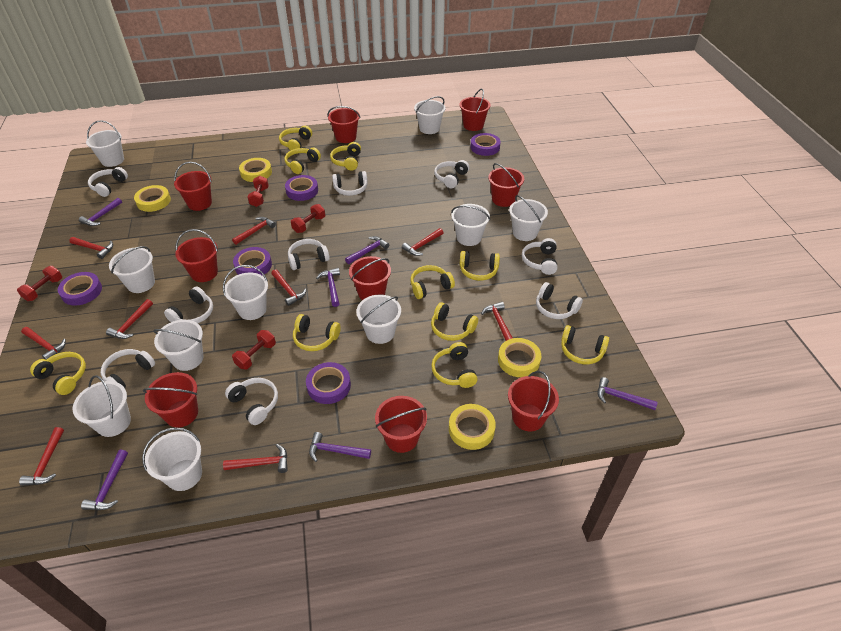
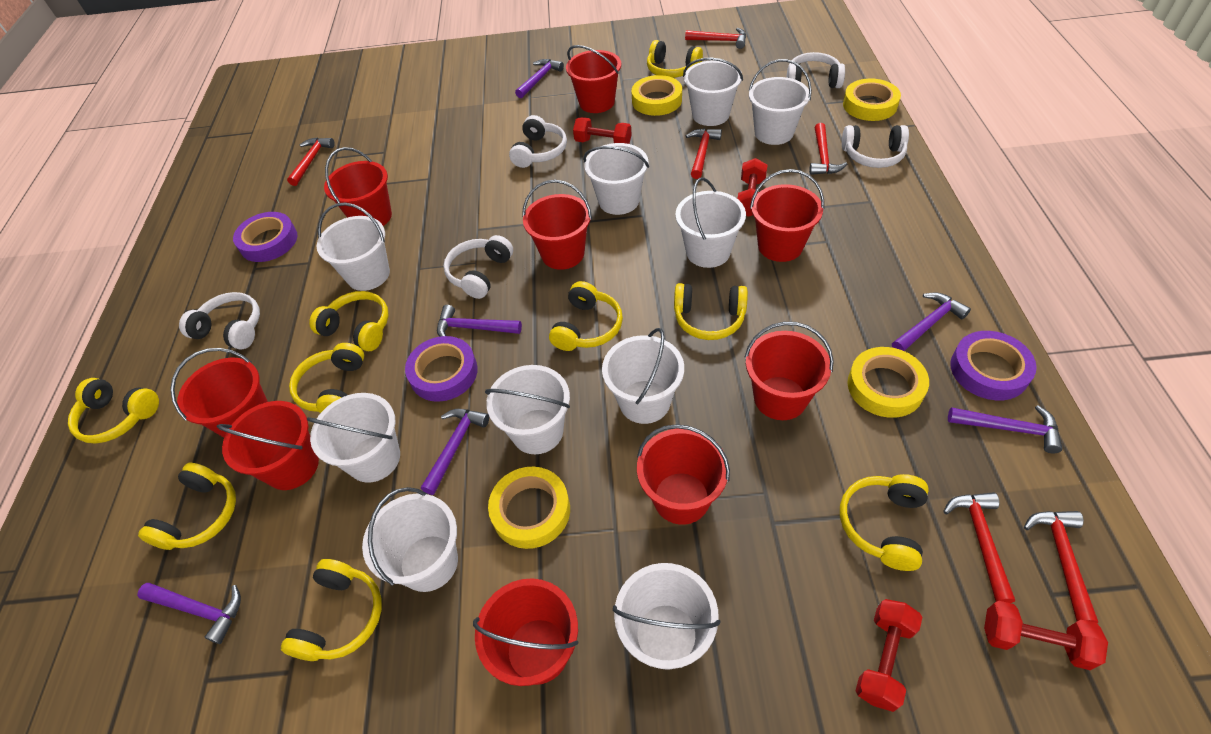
purple tape: 5 -> 3
red hammer: 9 -> 6
white headphones: 9 -> 5
yellow headphones: 10 -> 9

